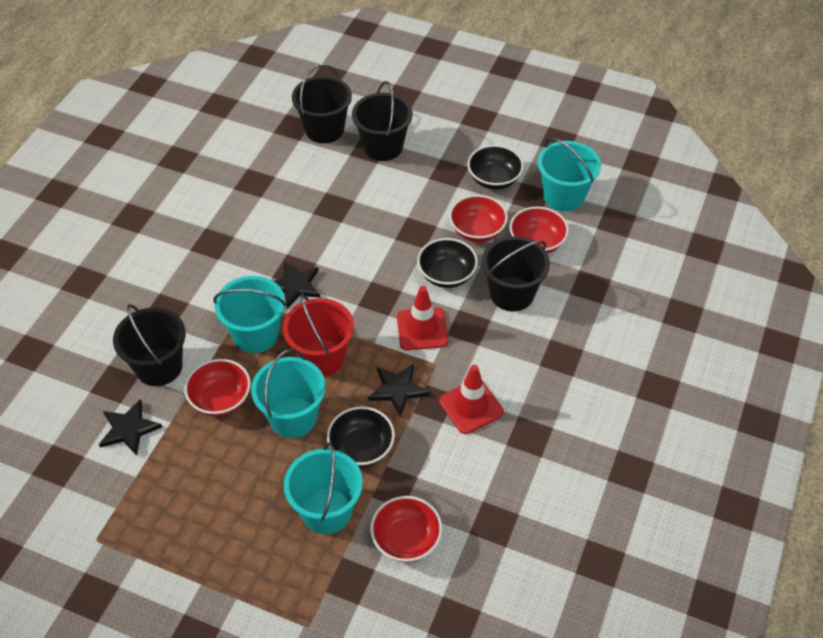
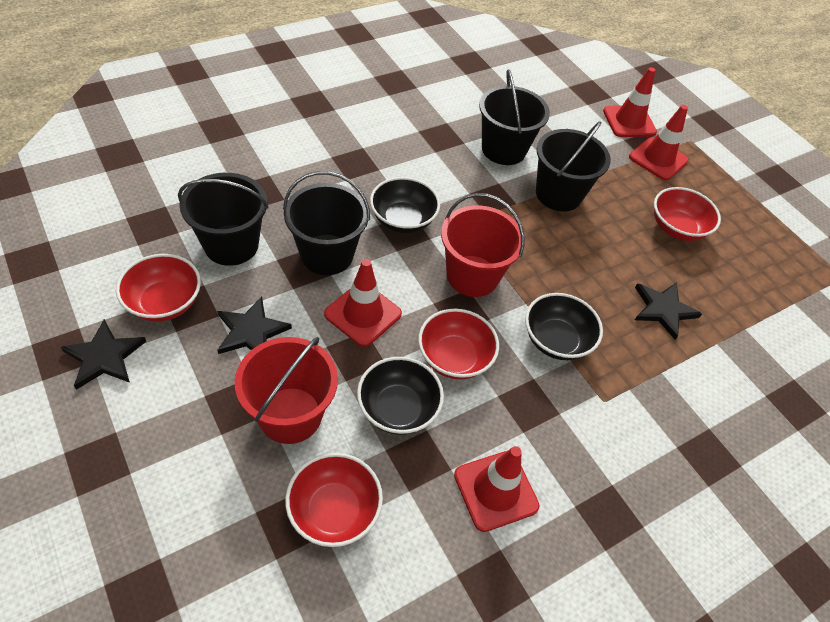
red bucket: 1 -> 2
red traffic cone: 2 -> 4
turquoise bucket: 4 -> 0

